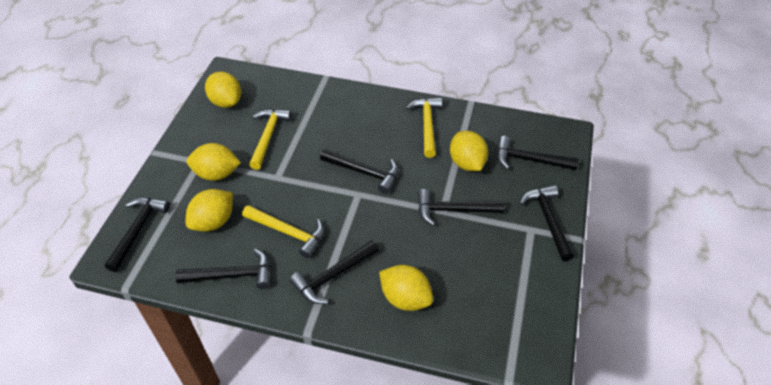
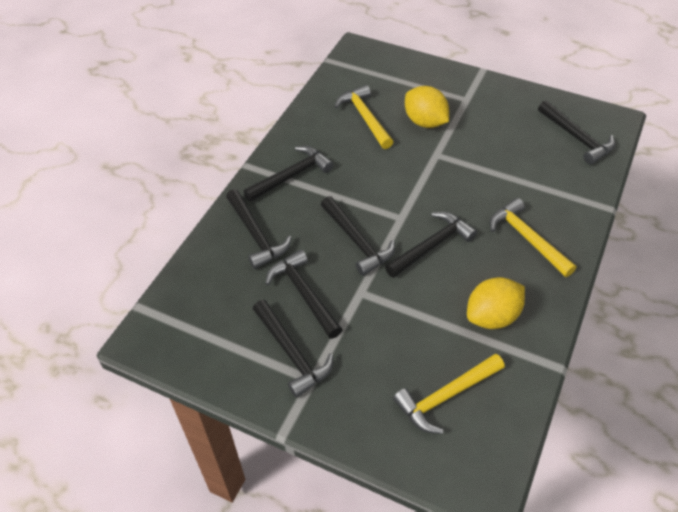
yellow lemon: 5 -> 2

